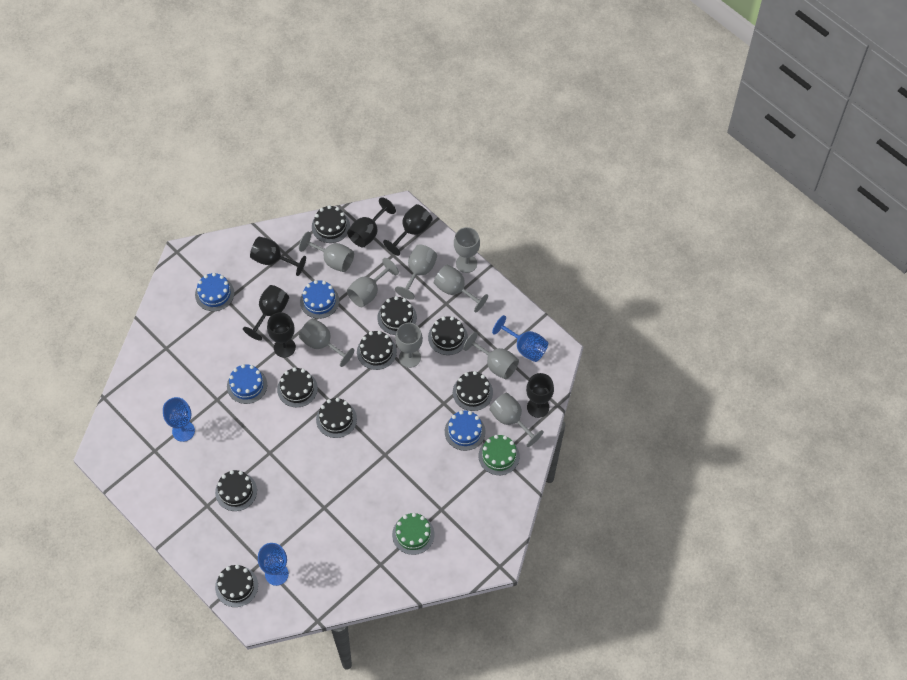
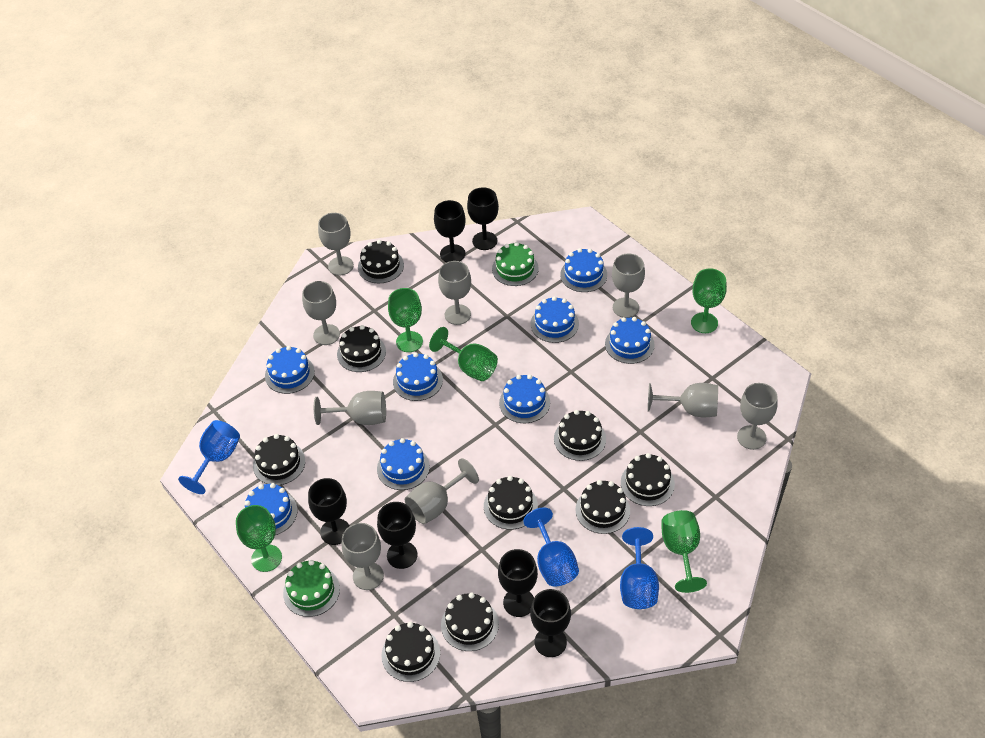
blue cake: 4 -> 8
green goblet: 0 -> 5

